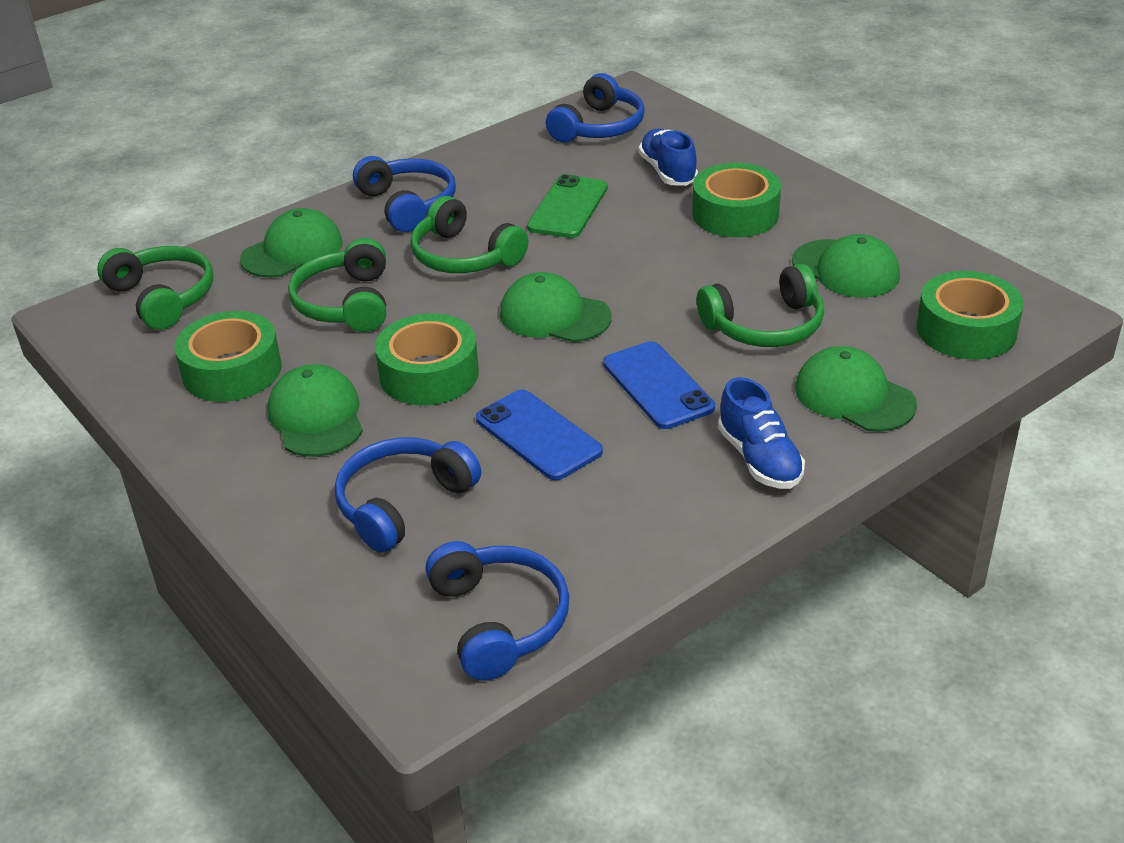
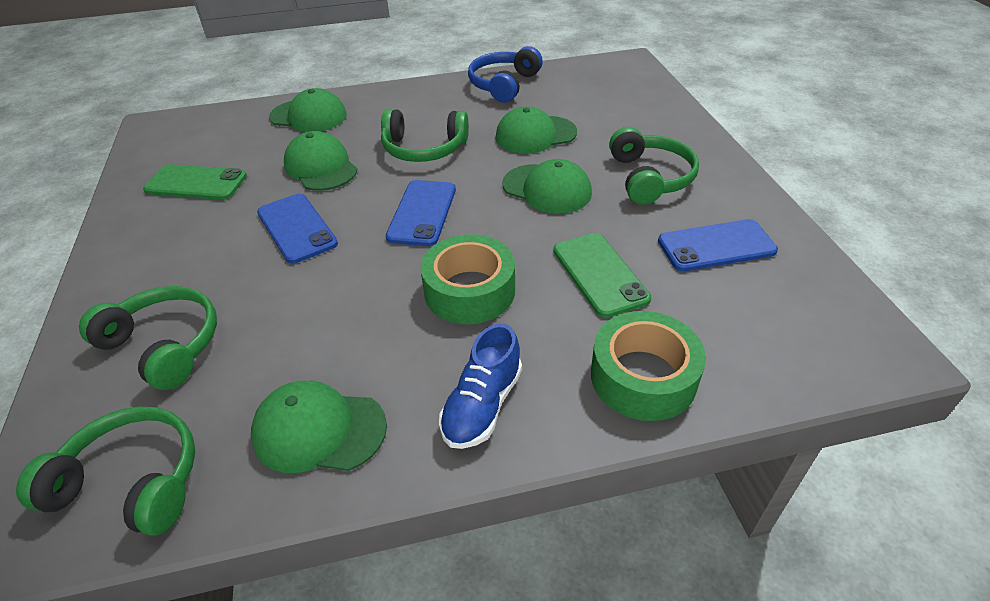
blue headphones: 4 -> 1
blue phone: 2 -> 3
blue shoe: 2 -> 1
green phone: 1 -> 2
green tape: 4 -> 2

